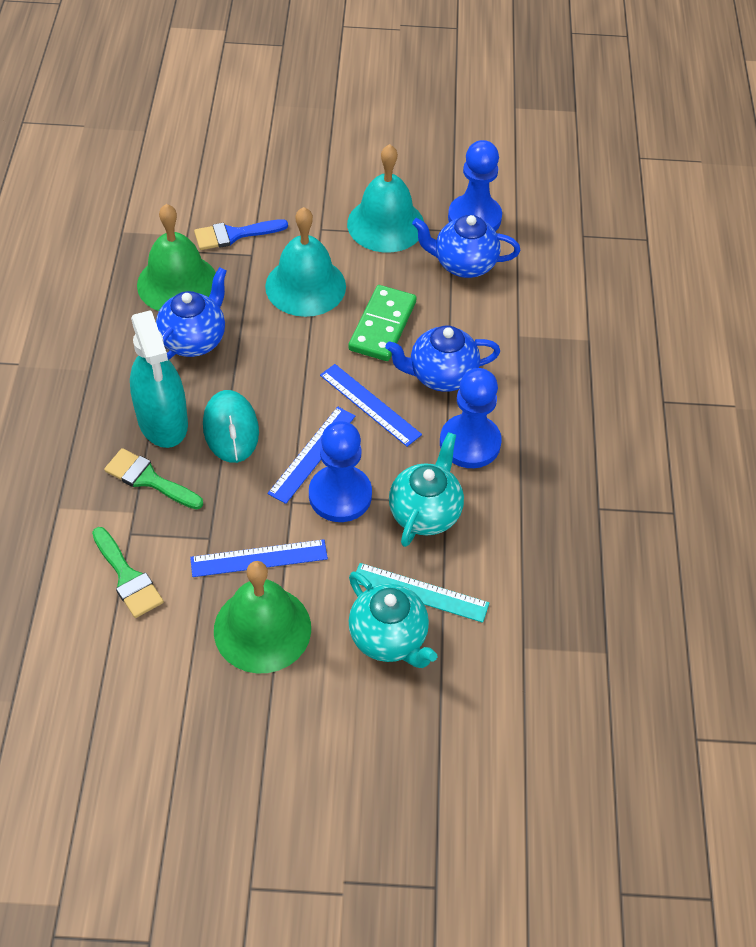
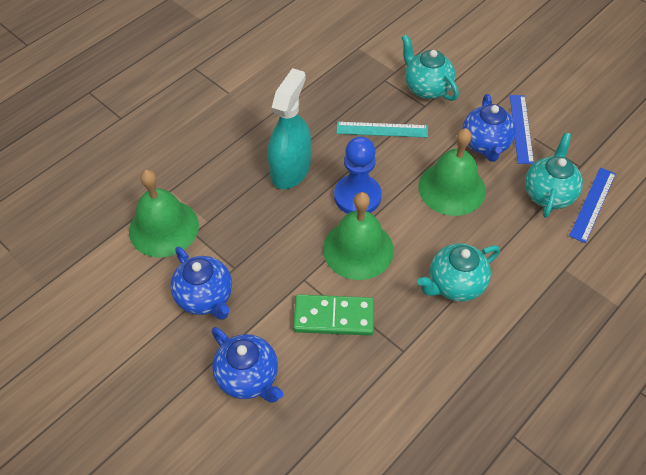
blue brush: 1 -> 0
blue pawn: 3 -> 1
blue ruler: 3 -> 2
green bell: 2 -> 3
green brush: 2 -> 0
turquoise bell: 2 -> 0
turquoise mouse: 1 -> 0
turquoise teapot: 2 -> 3

